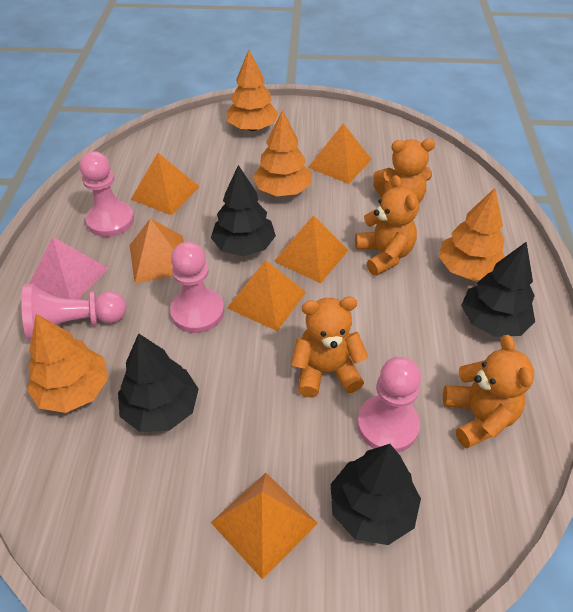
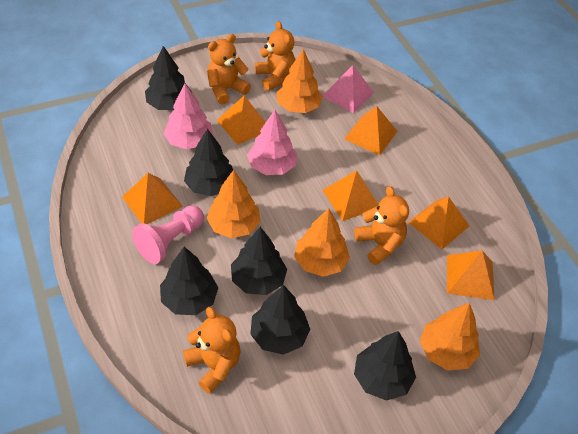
black tree: 4 -> 6
pink pawn: 4 -> 1
pink tree: 0 -> 2

